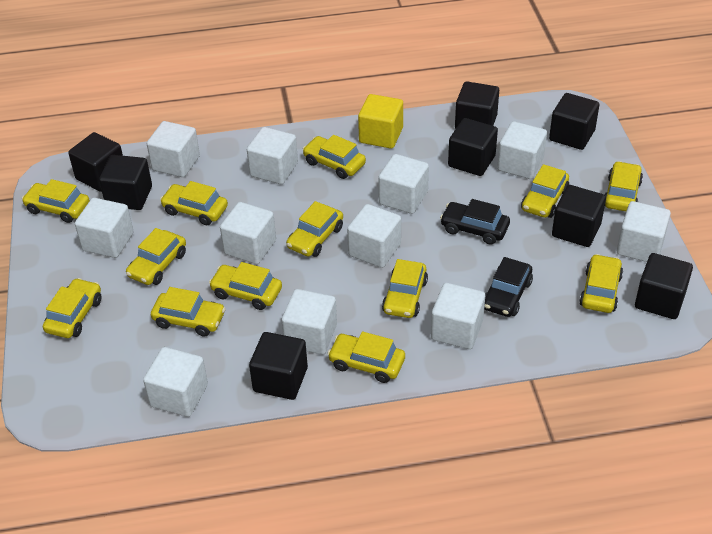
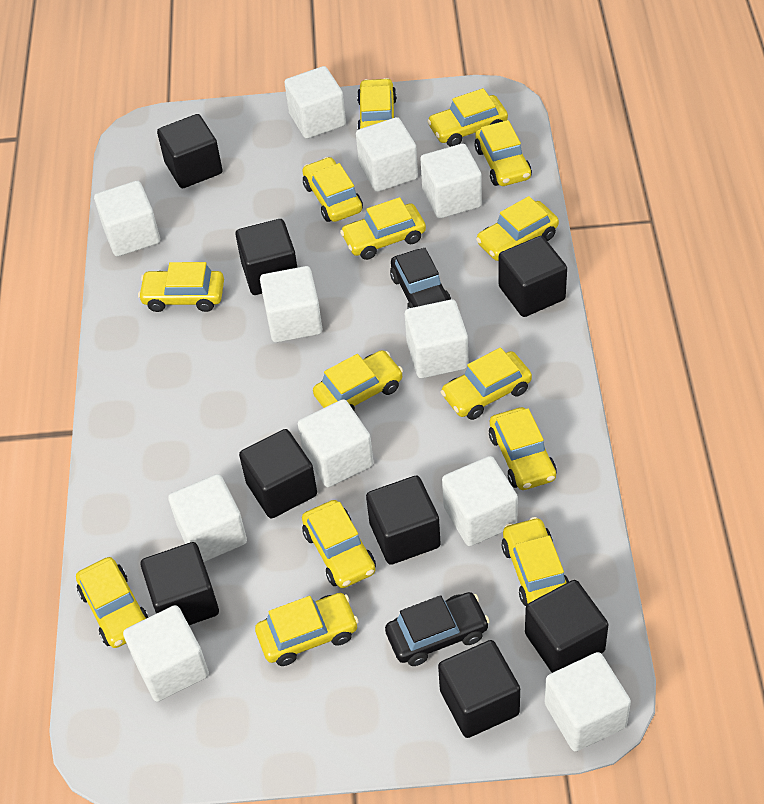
yellow car: 13 -> 14
yellow cube: 1 -> 0

